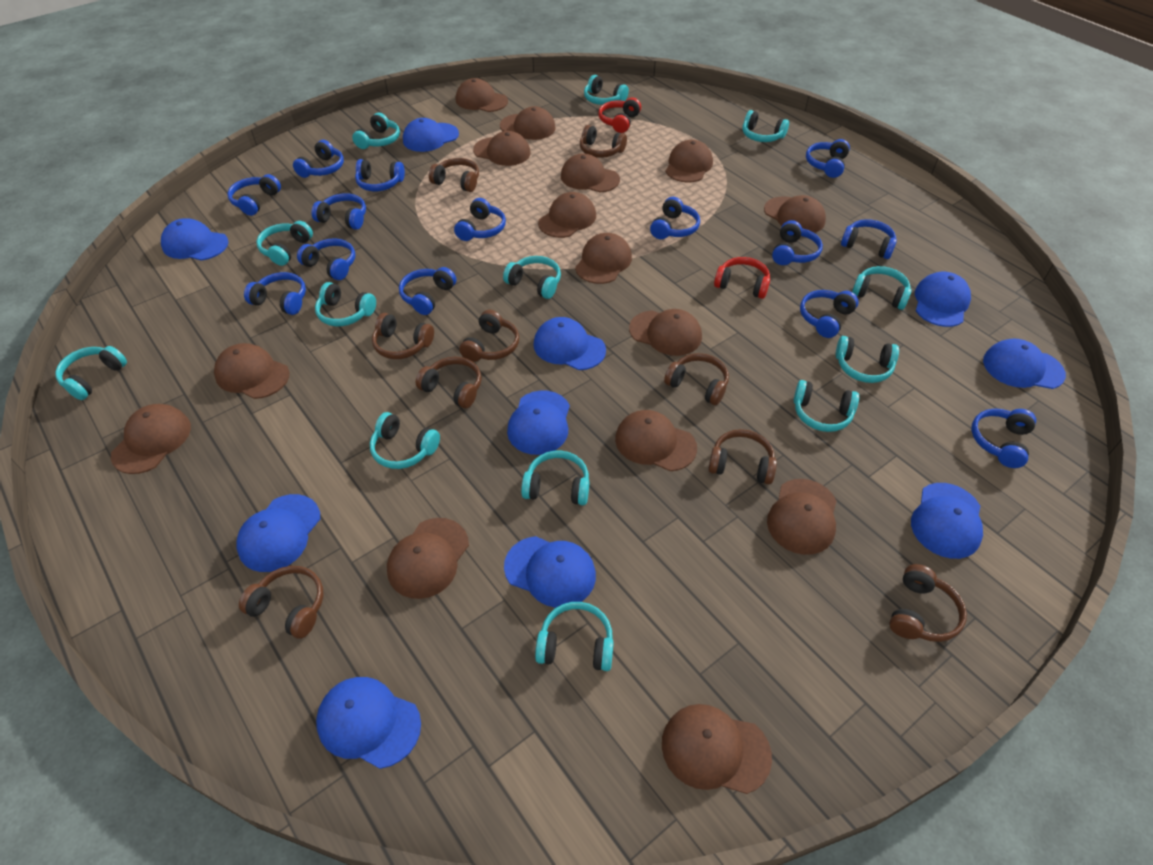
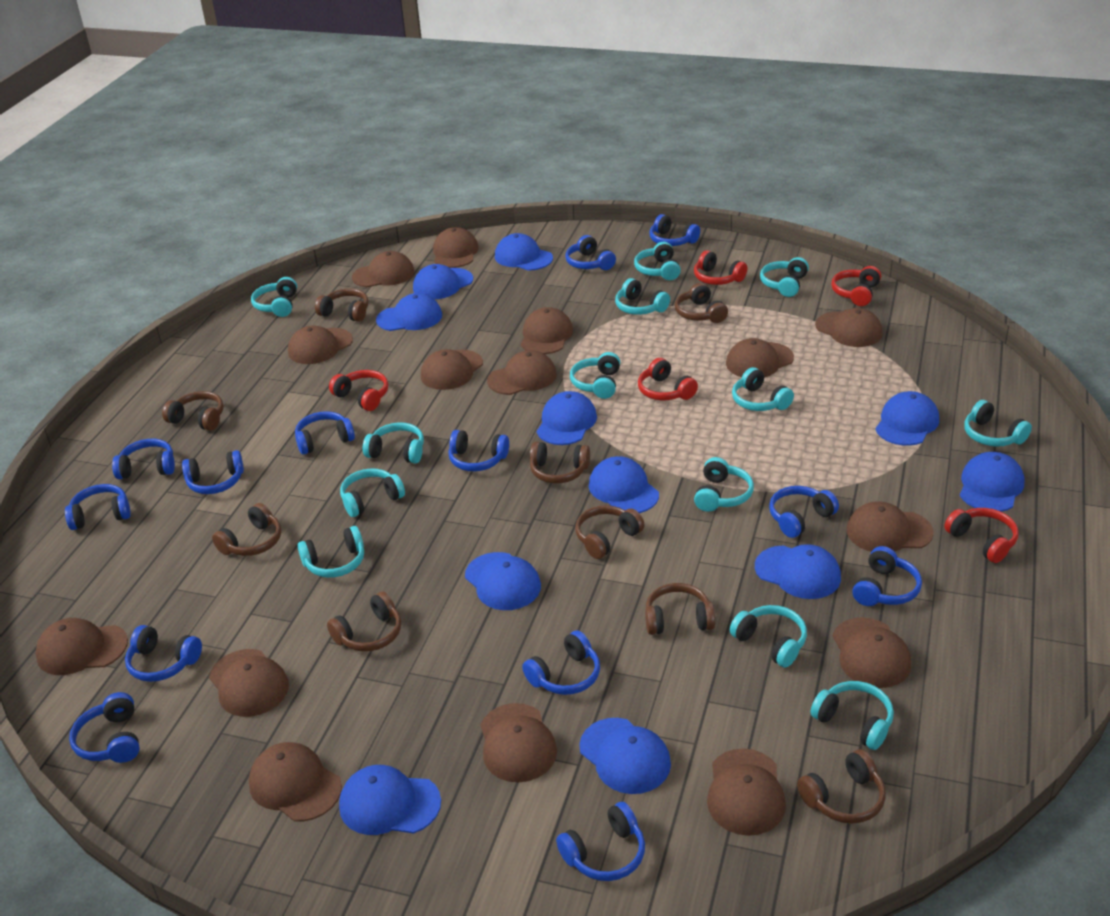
blue cap: 10 -> 11
blue headphones: 14 -> 13
red headphones: 2 -> 5

